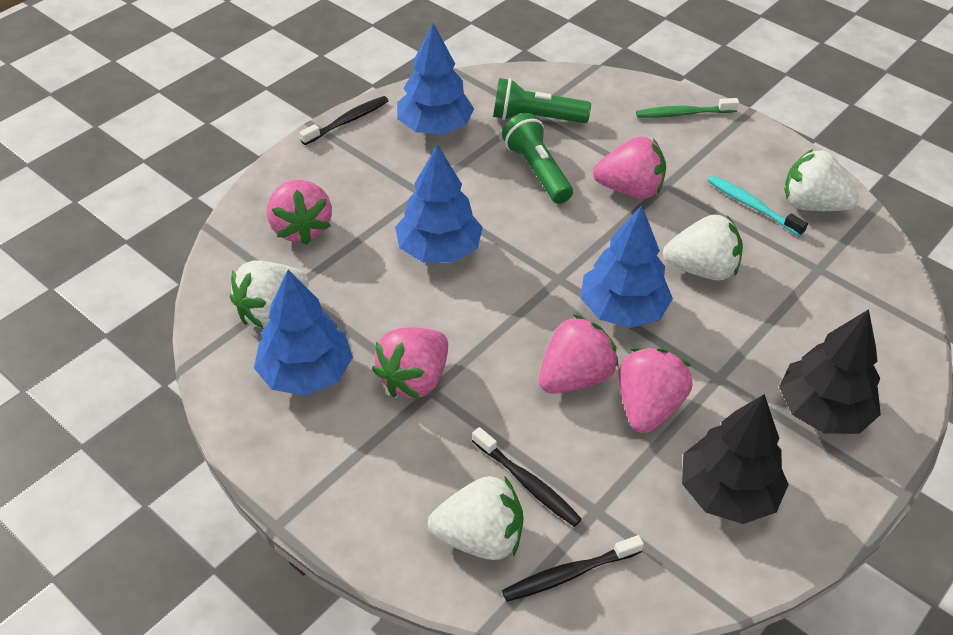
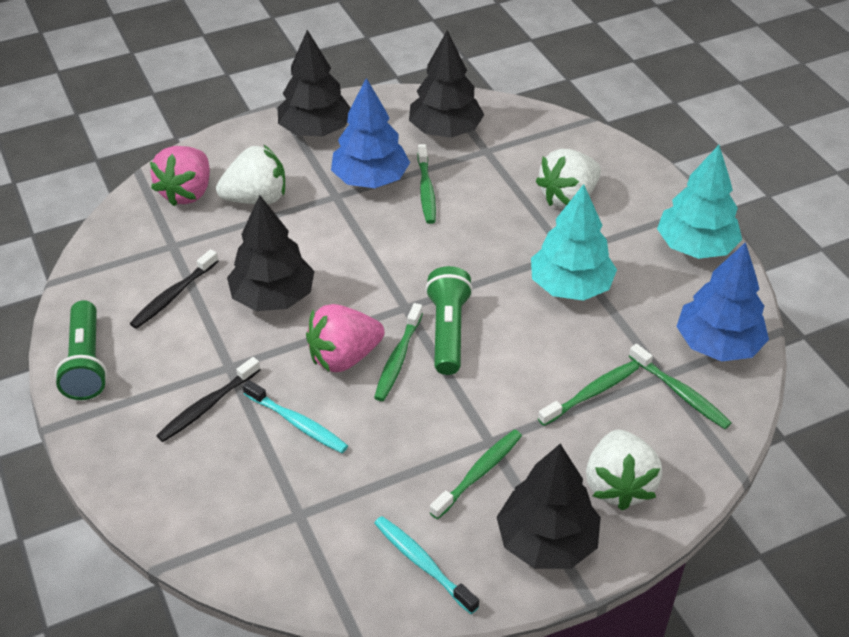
black toothbrush: 3 -> 2
black tree: 2 -> 4
blue tree: 4 -> 2
green toothbrush: 1 -> 5
pink strawberry: 5 -> 2
turquoise toothbrush: 1 -> 2
turquoise tree: 0 -> 2
white strawberry: 4 -> 3

